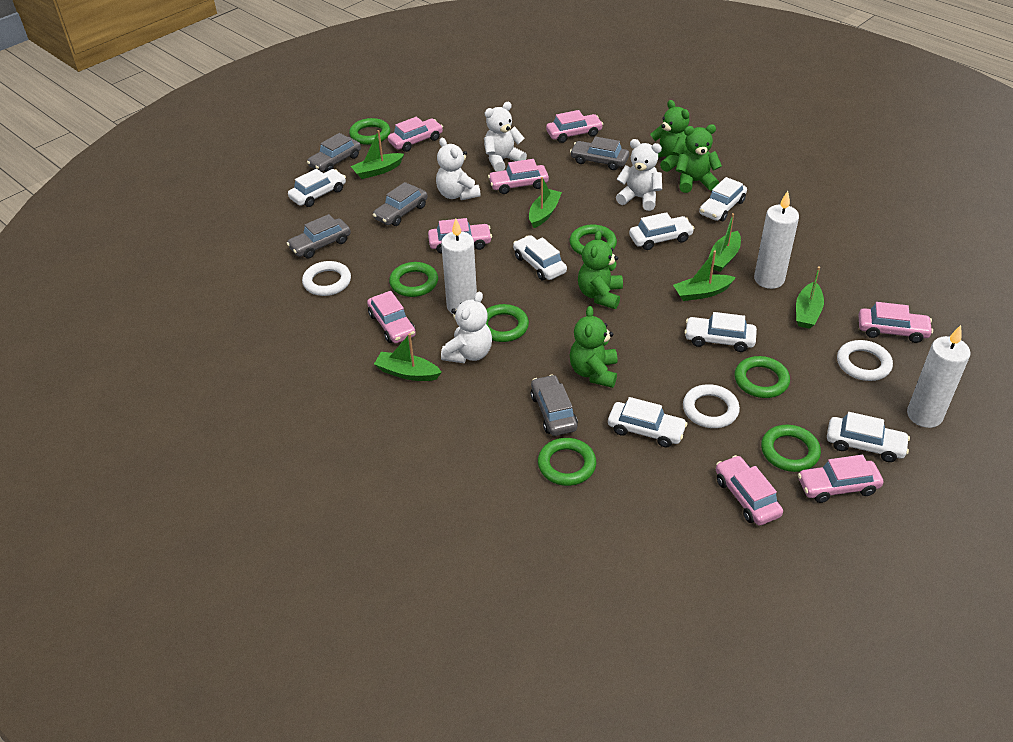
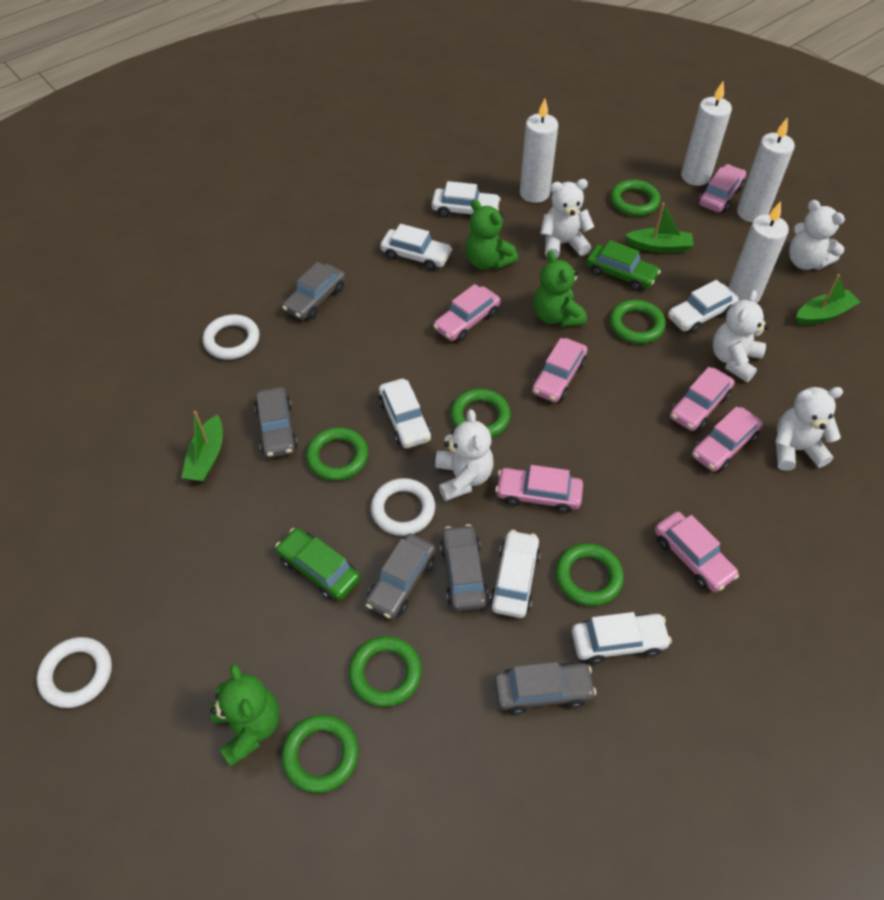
green boat: 6 -> 3
green car: 0 -> 2
green teddy bear: 4 -> 3
pink car: 8 -> 7
white candle: 3 -> 4
white car: 7 -> 6
white teddy bear: 4 -> 5

